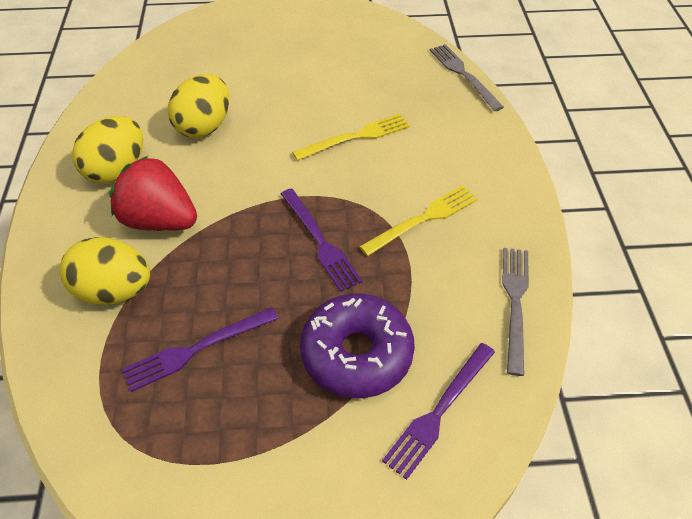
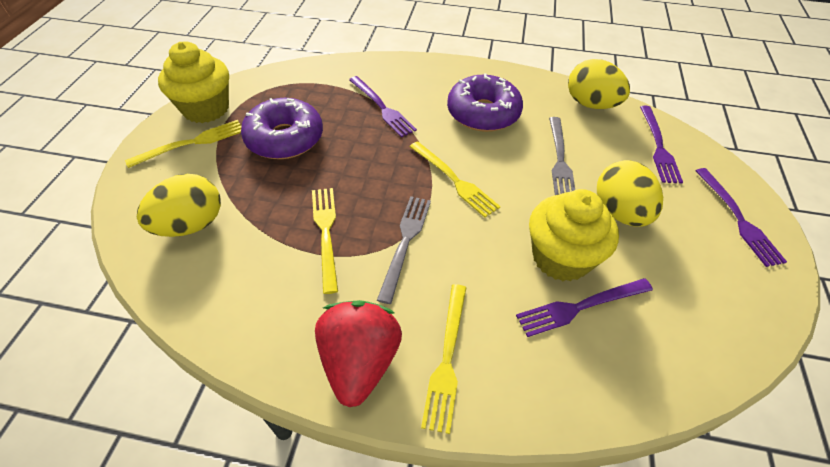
purple donut: 1 -> 2
purple fork: 3 -> 4
yellow cupcake: 0 -> 2
yellow fork: 2 -> 4

